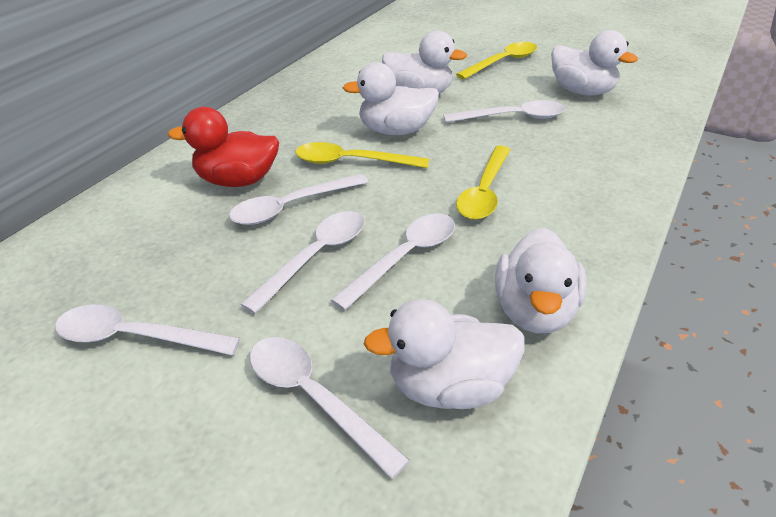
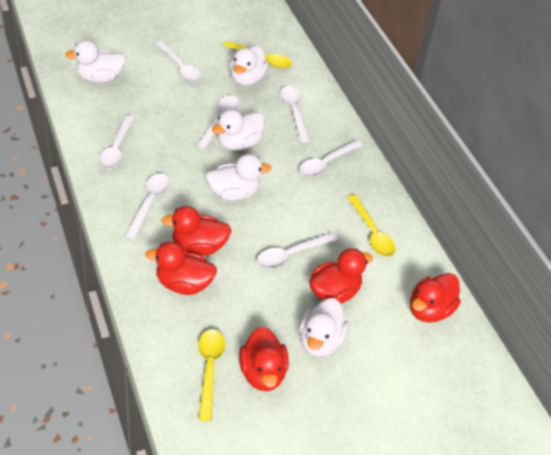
red duck: 1 -> 5
white spoon: 6 -> 7

